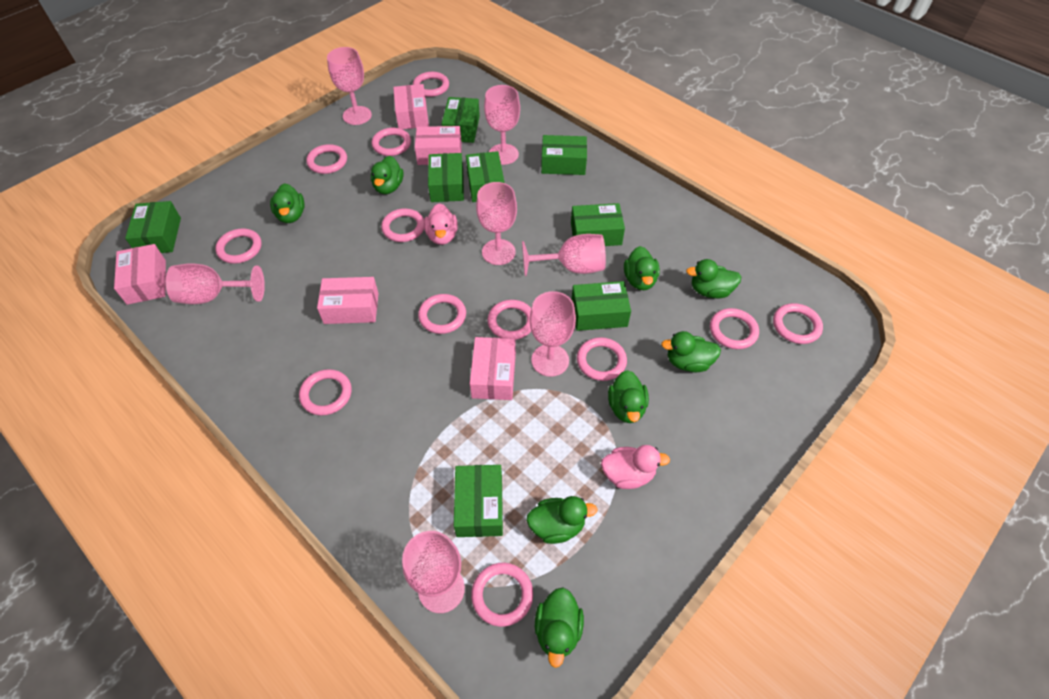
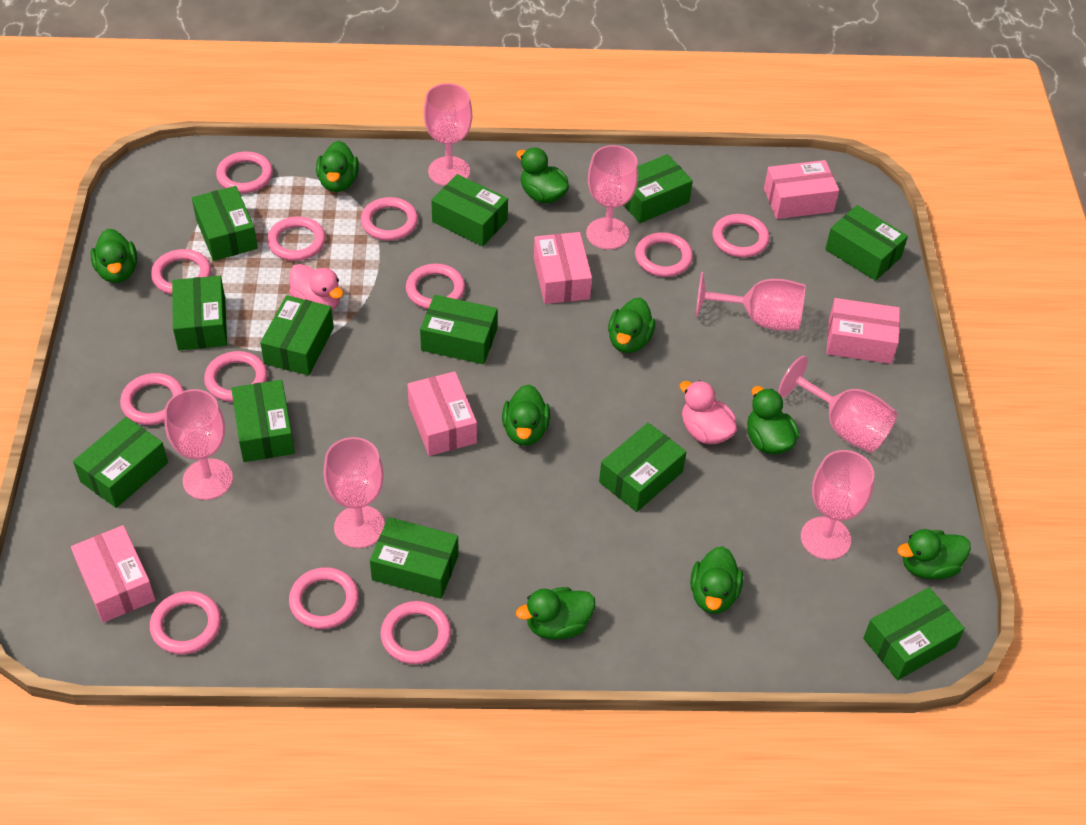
green box: 8 -> 12
green duck: 8 -> 9

